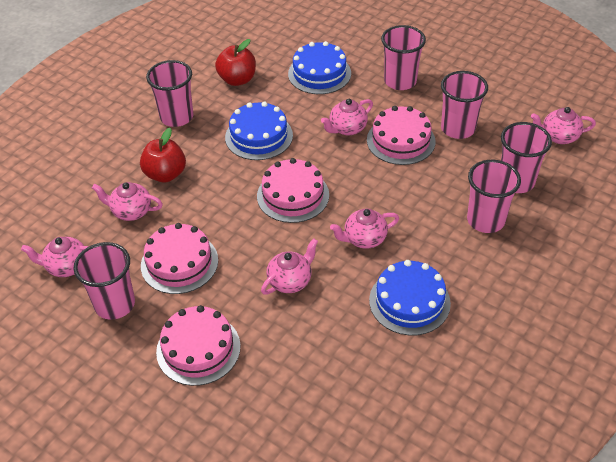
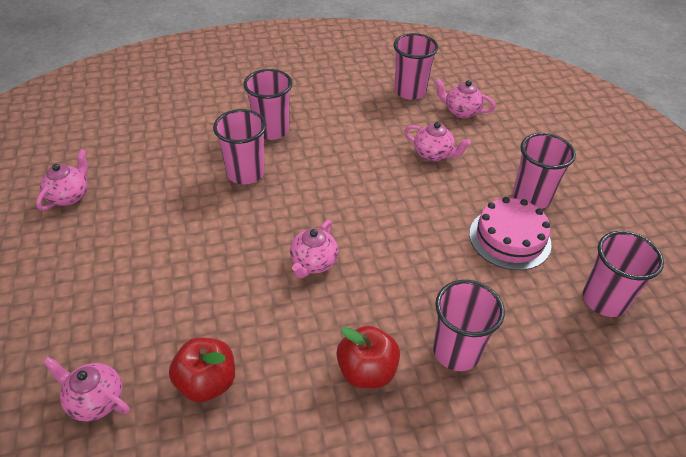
blue cake: 3 -> 0
pink cake: 4 -> 1
pink teapot: 6 -> 5

